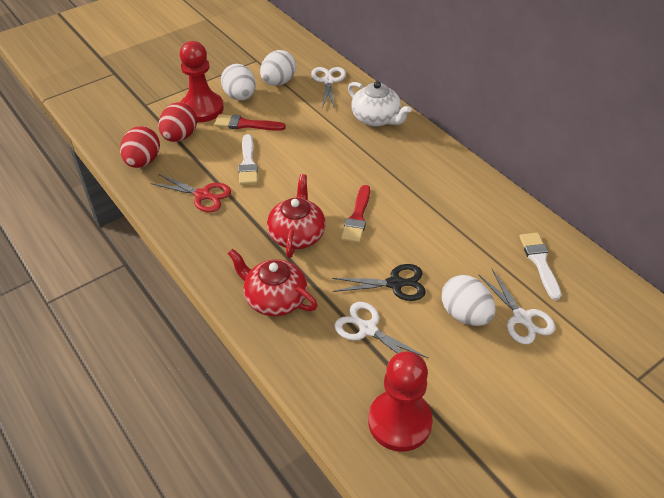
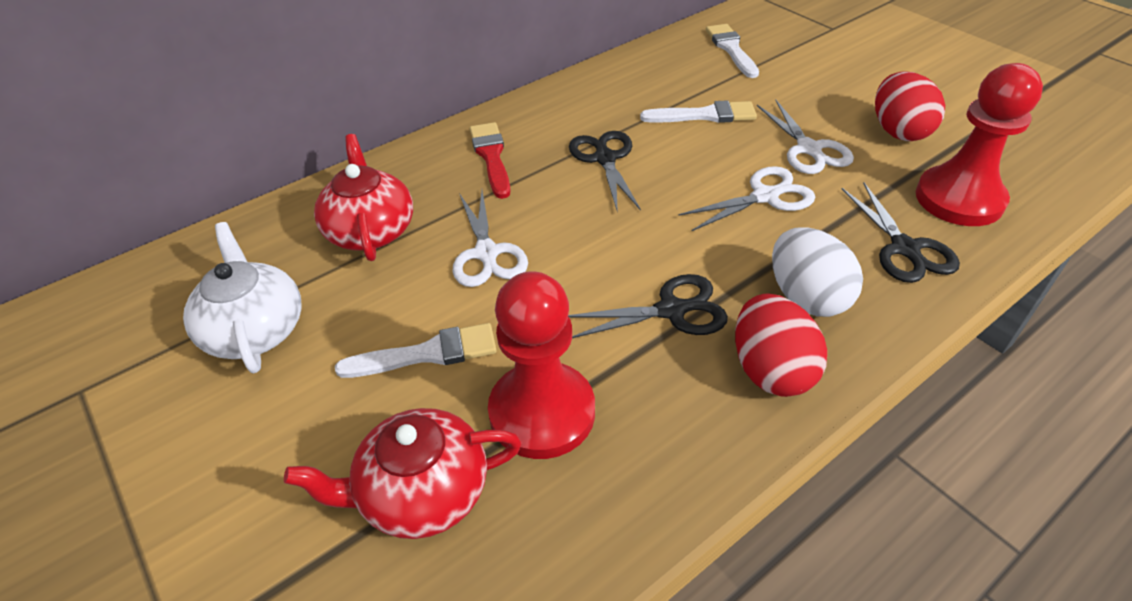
black scissors: 1 -> 3
red brush: 2 -> 1
red scissors: 1 -> 0
white brush: 2 -> 3
white egg: 3 -> 1

